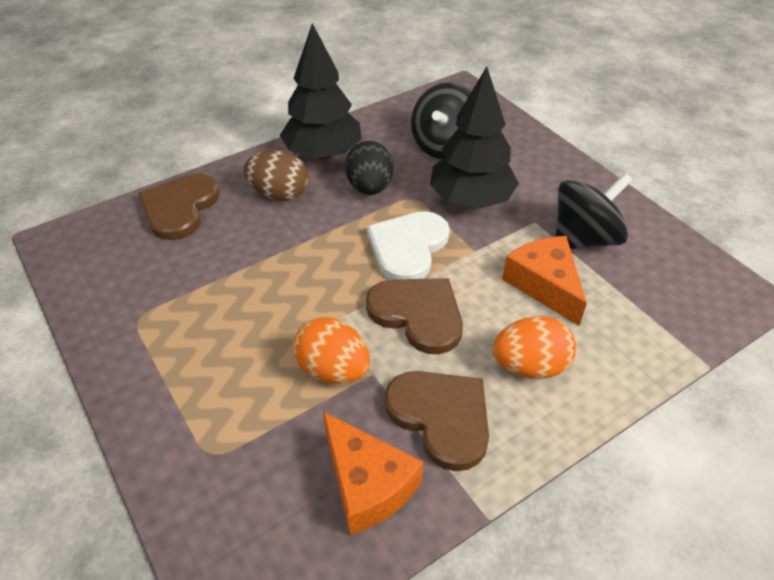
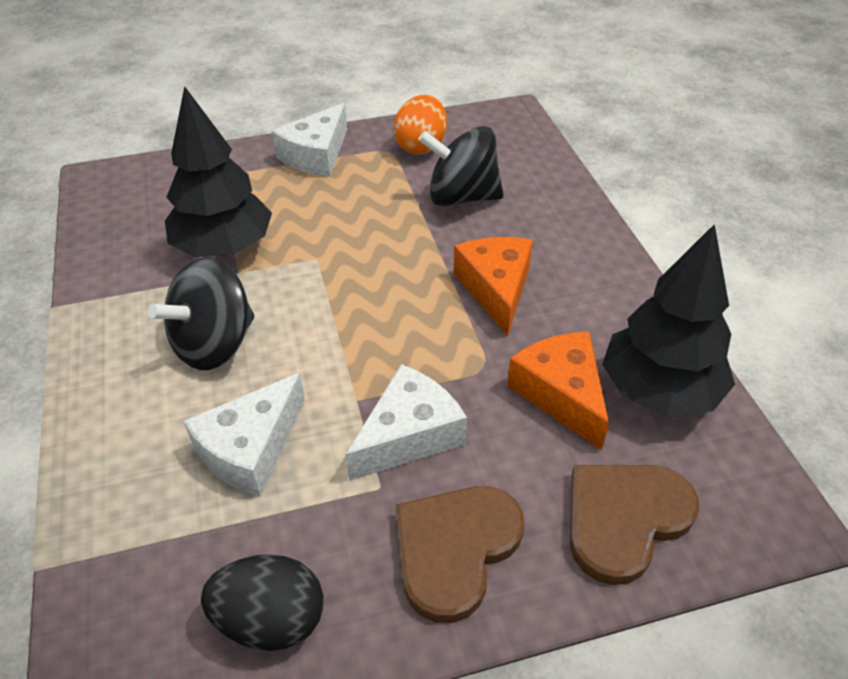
brown egg: 1 -> 0
brown heart: 3 -> 2
orange egg: 2 -> 1
white cheese: 0 -> 3
white heart: 1 -> 0

